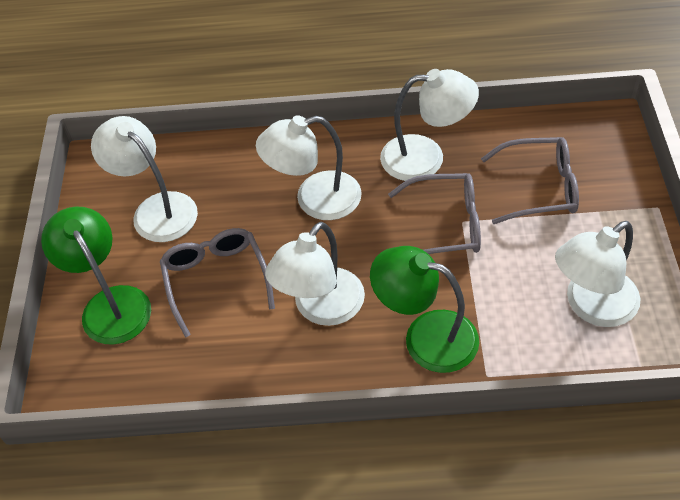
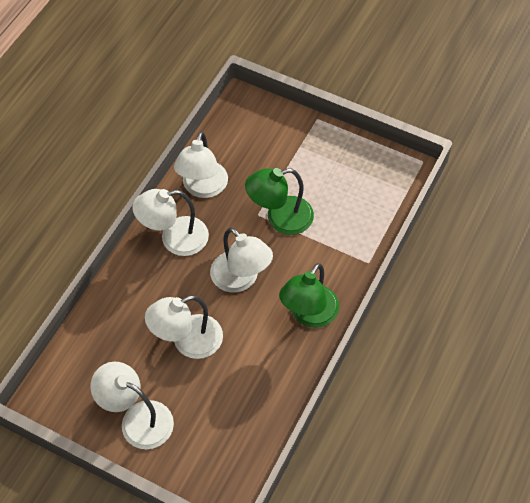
grey glasses: 3 -> 0

